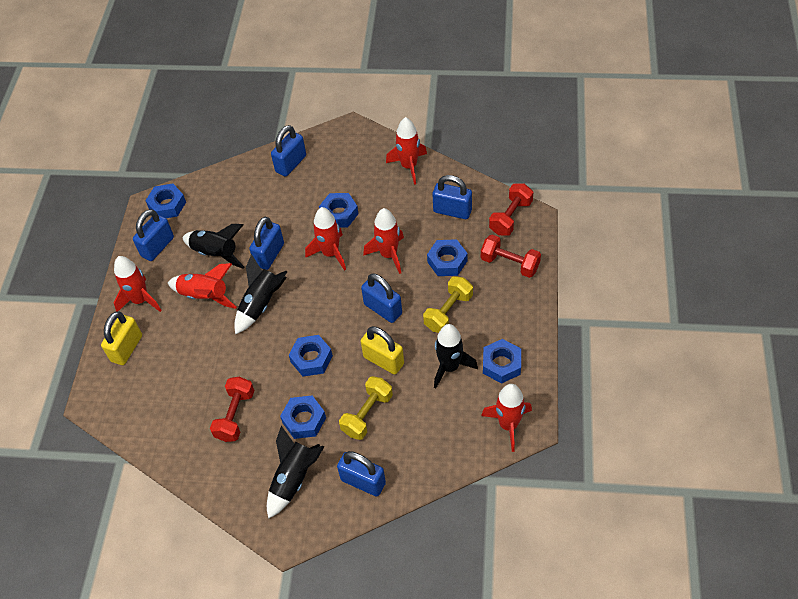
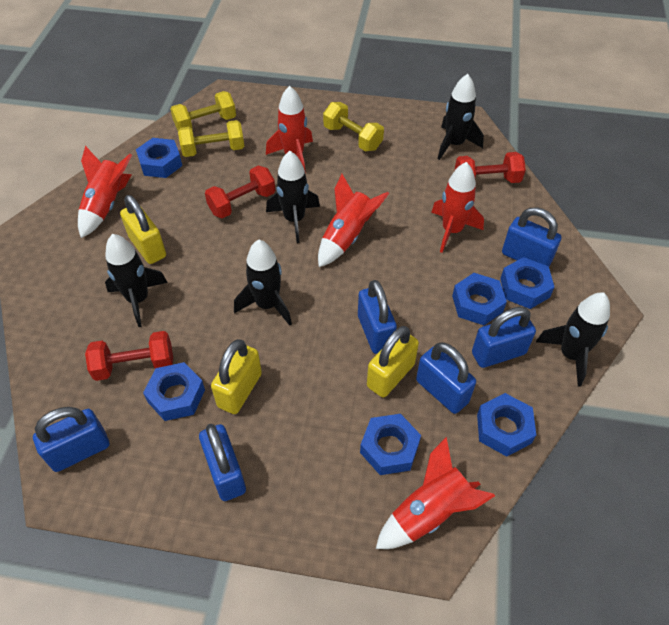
black rocket: 4 -> 5
red rocket: 6 -> 5
yellow dumbbell: 2 -> 3
yellow padlock: 2 -> 3

